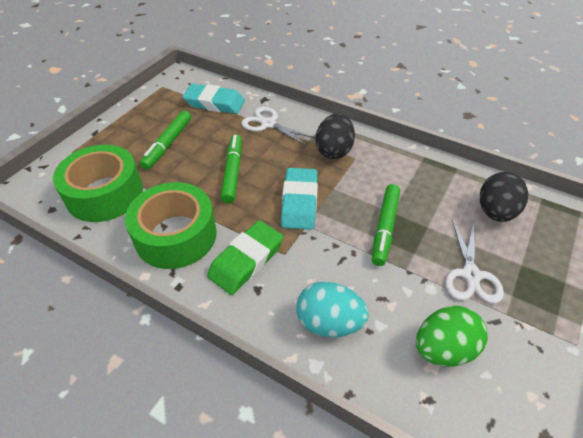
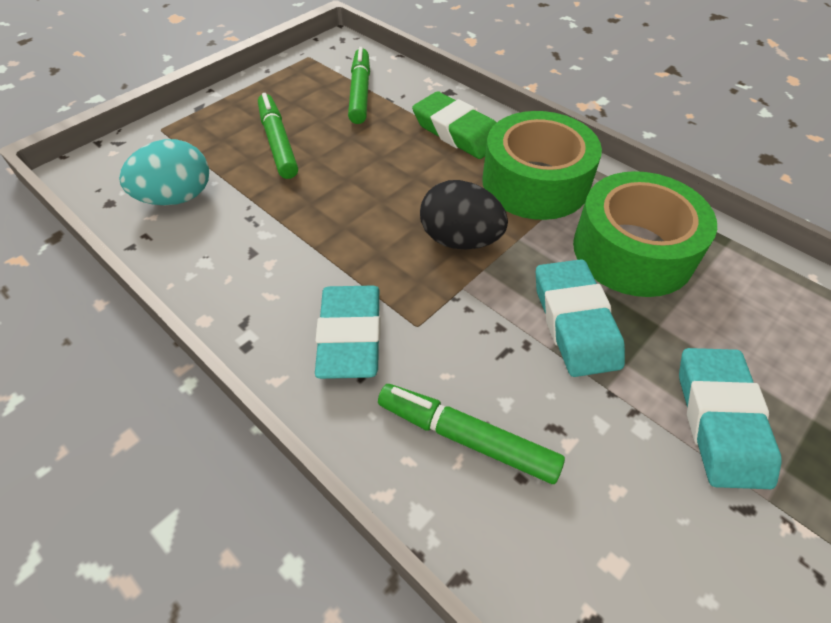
black egg: 2 -> 1
green egg: 1 -> 0
turquoise eraser: 2 -> 3
white scissors: 2 -> 0

